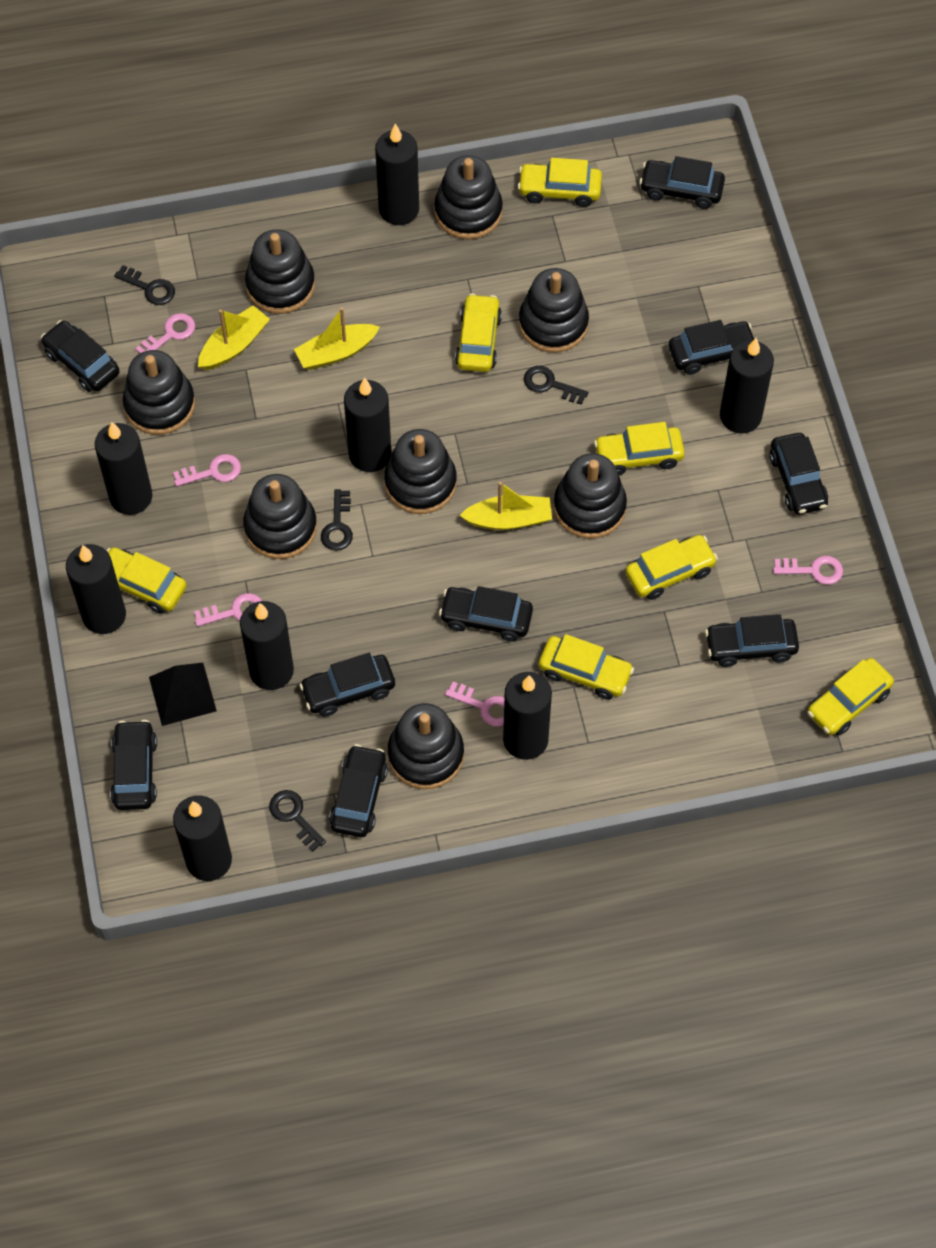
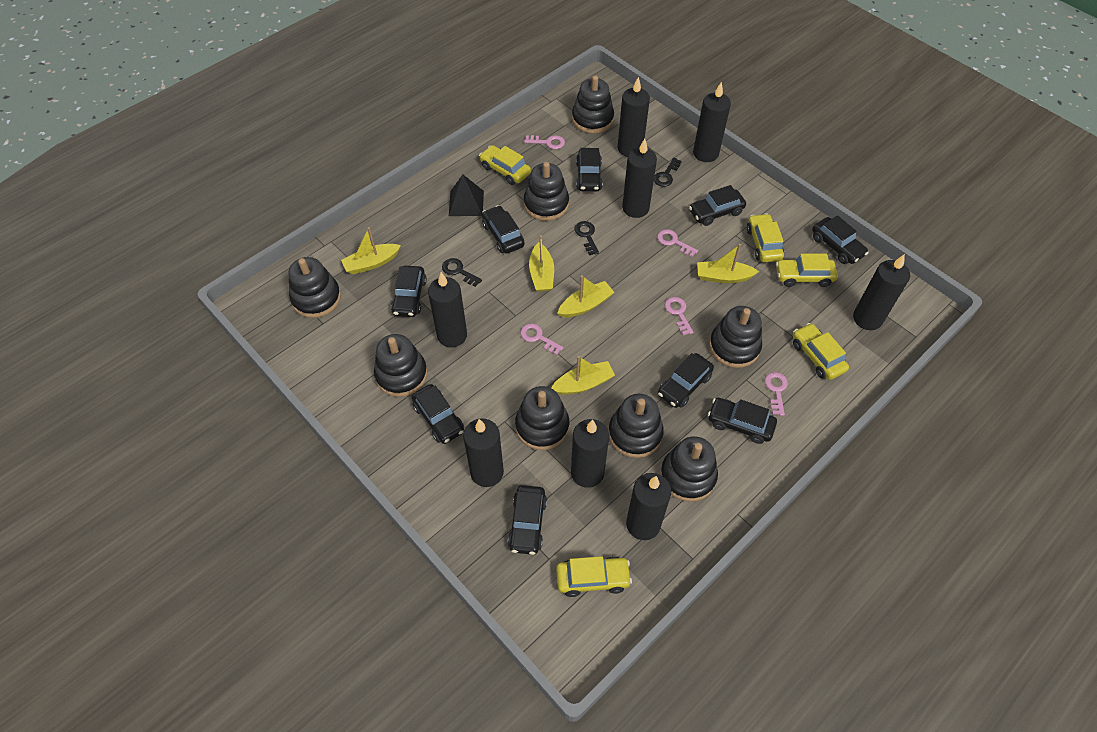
black key: 4 -> 3
yellow boat: 3 -> 5
yellow car: 7 -> 5

